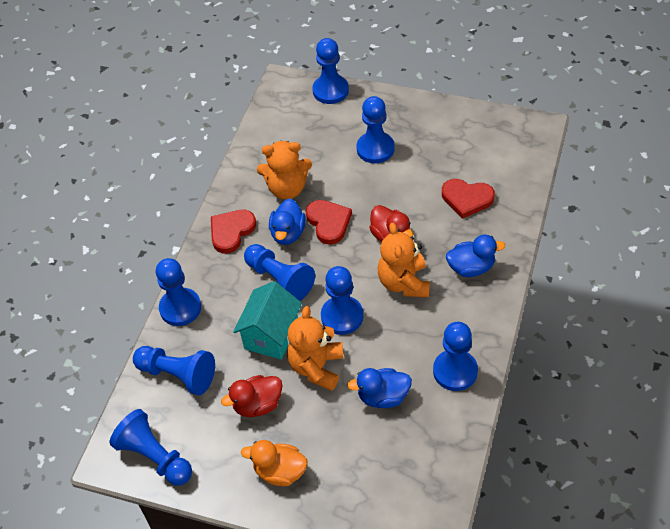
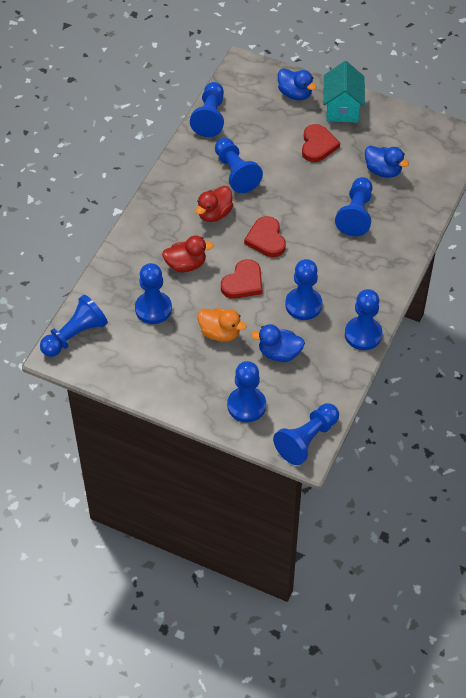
blue pawn: 8 -> 9
orange teddy bear: 3 -> 0

